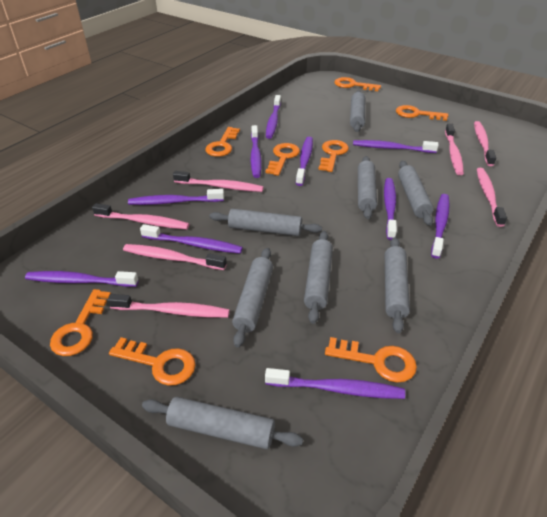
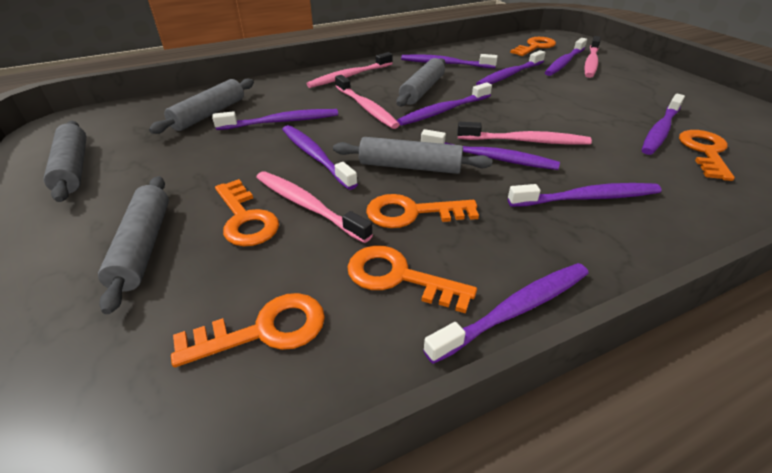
grey rolling pin: 8 -> 5
orange key: 8 -> 6
pink toothbrush: 7 -> 5

